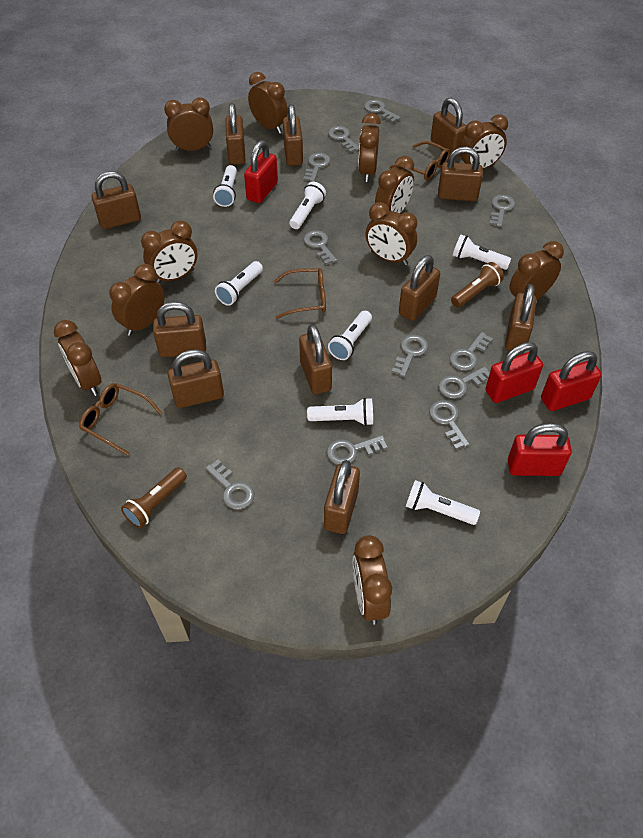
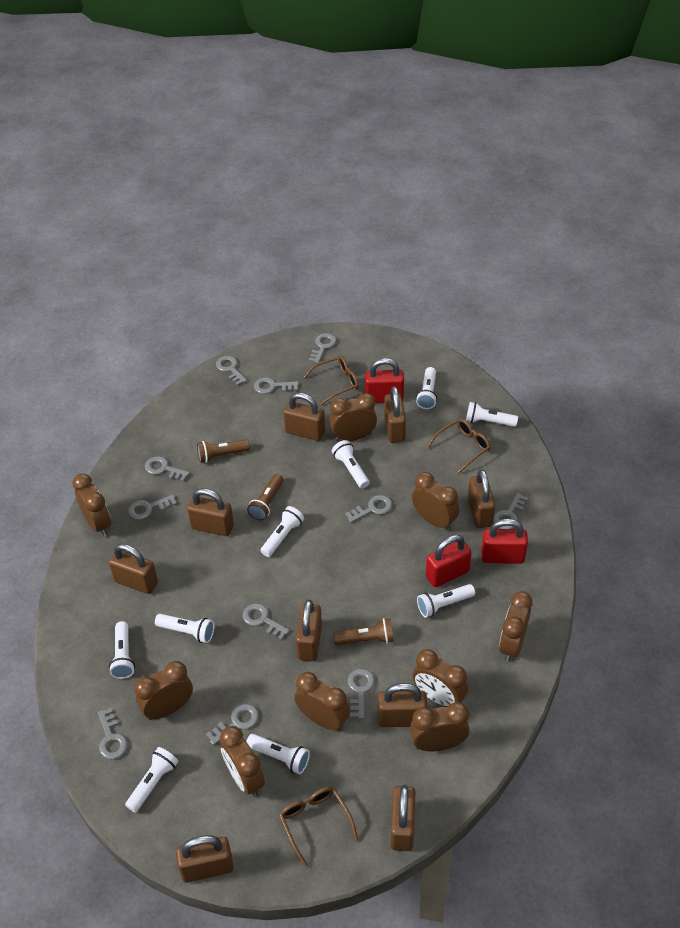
brown clock: 11 -> 9
brown flashlight: 2 -> 3
brown padlock: 11 -> 9
red padlock: 4 -> 3
white flashlight: 7 -> 9

